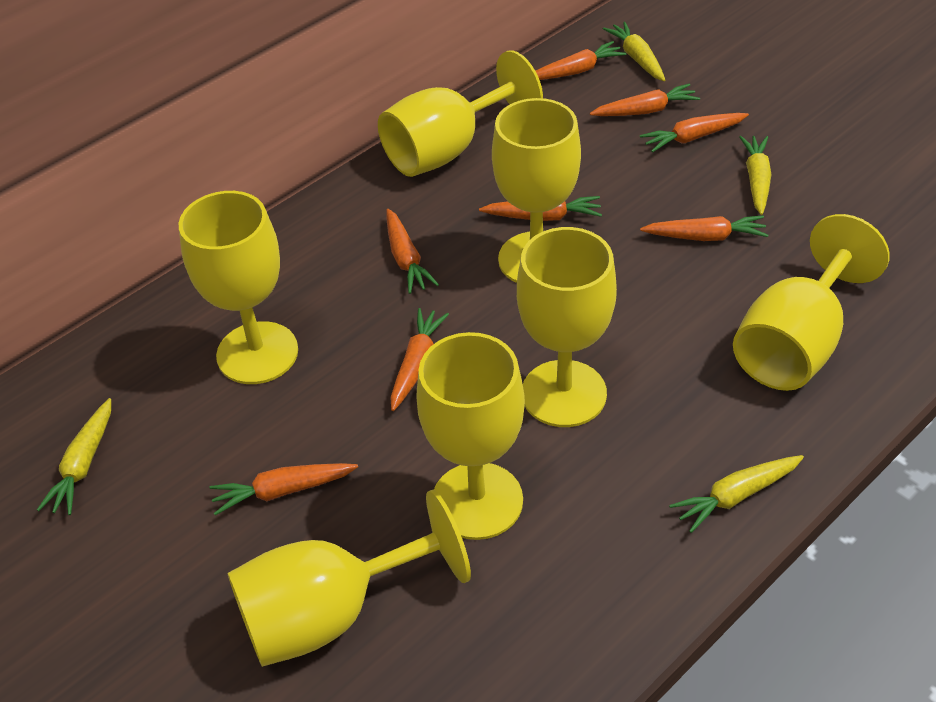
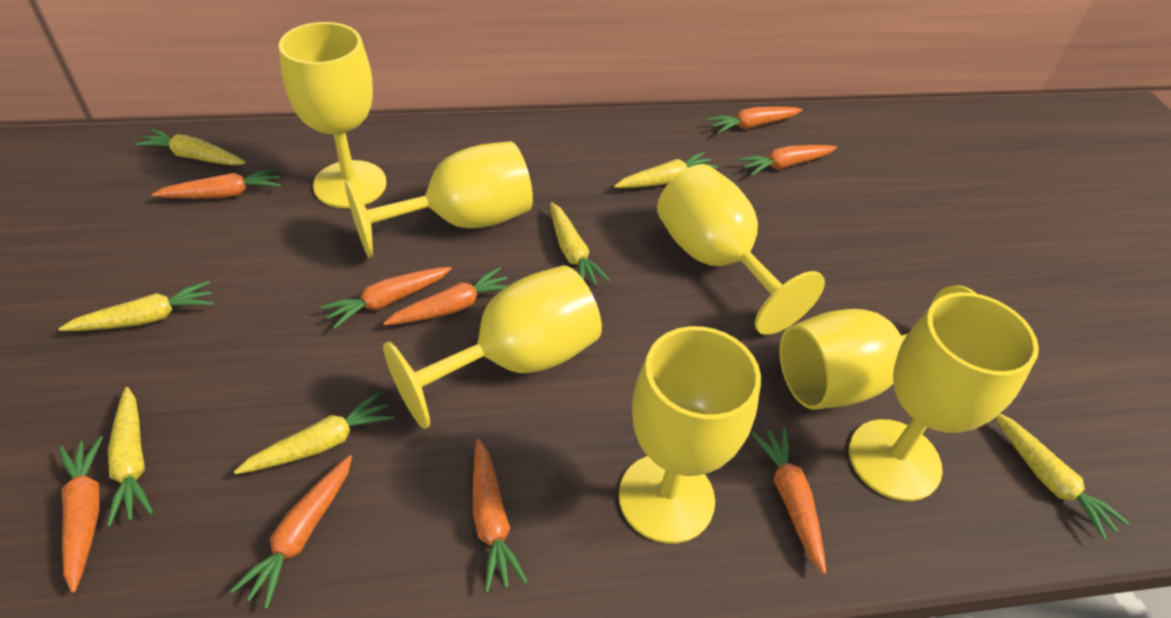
orange carrot: 8 -> 9
yellow carrot: 4 -> 7

